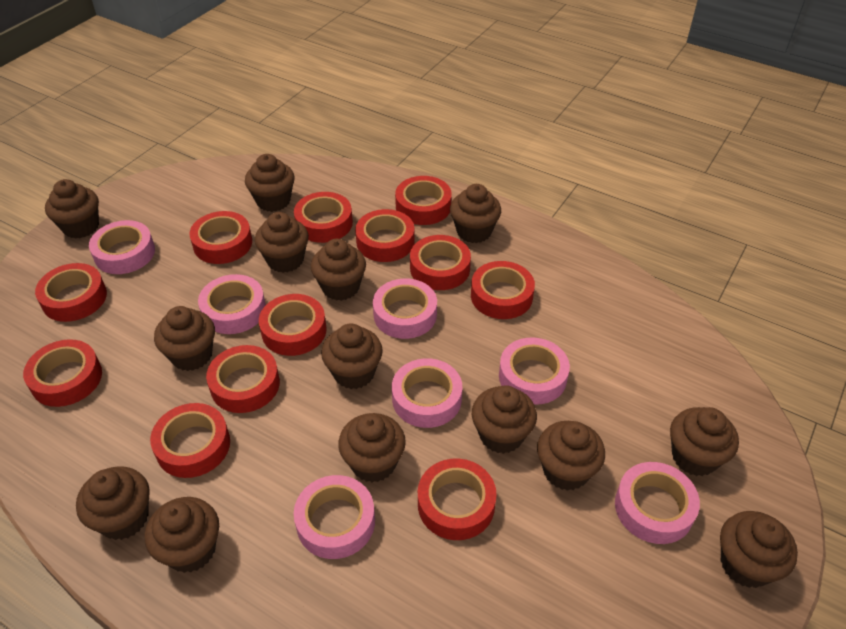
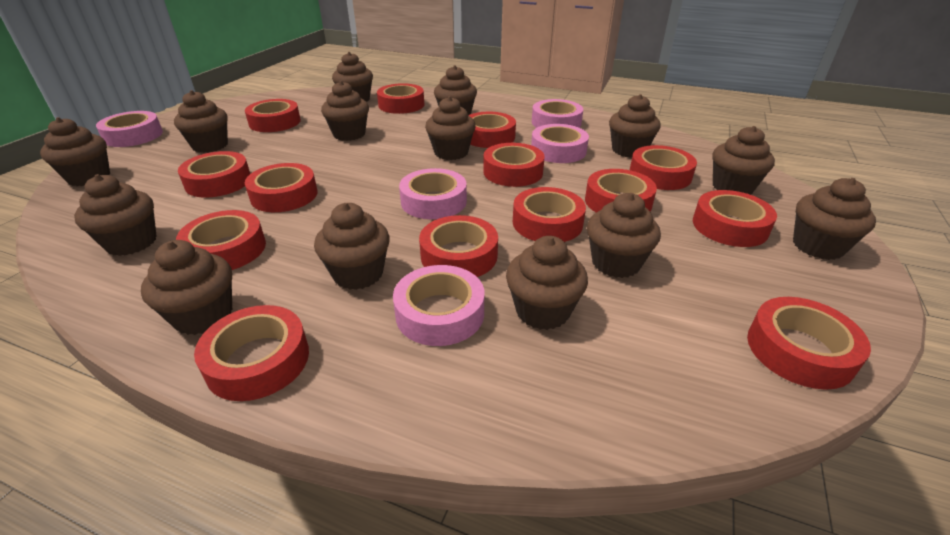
pink tape: 7 -> 5
red tape: 12 -> 14

